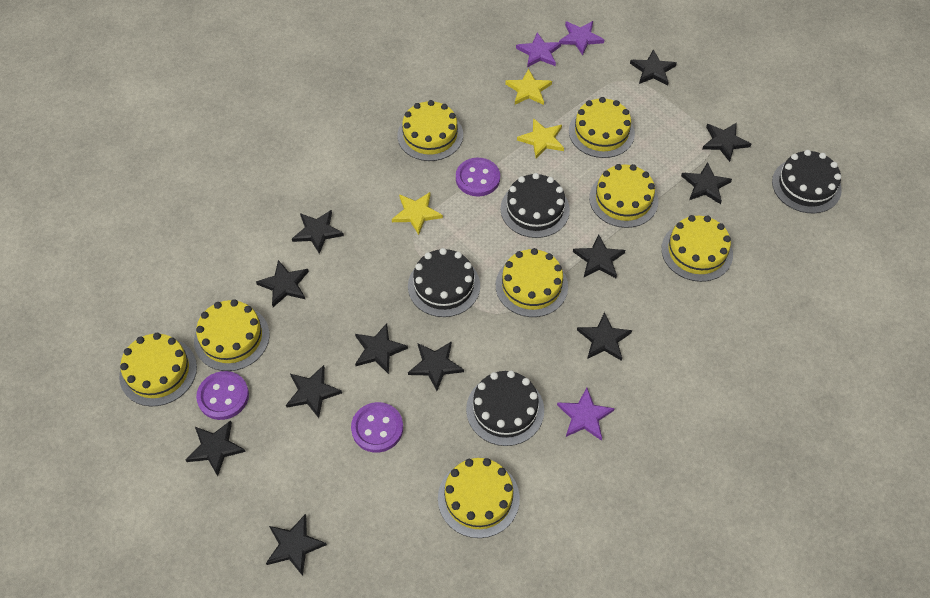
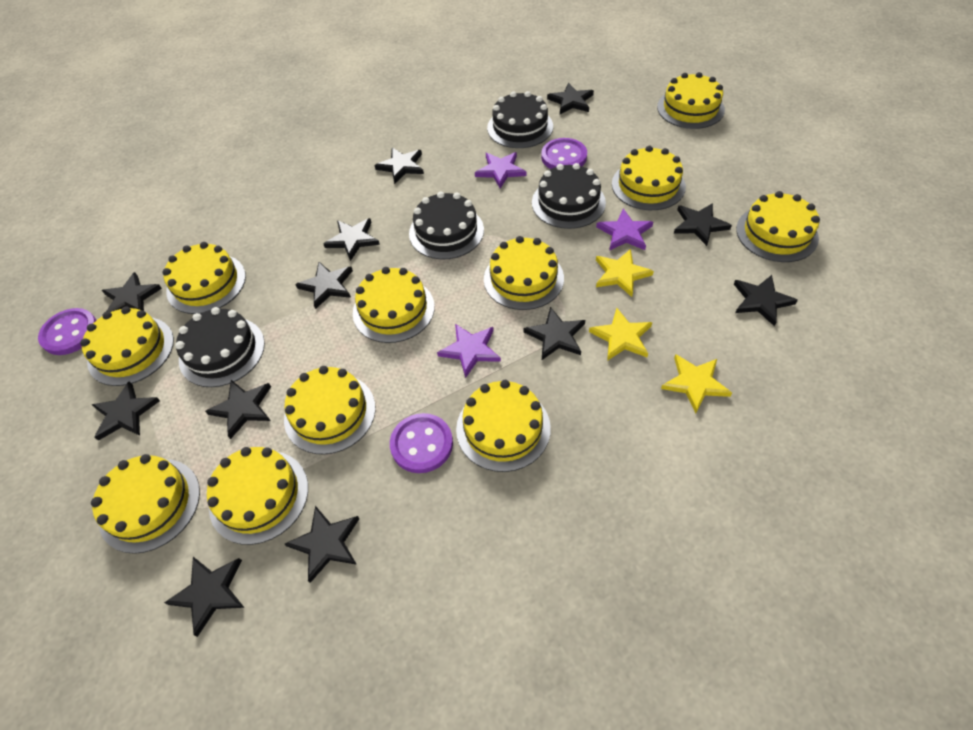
yellow cake: 8 -> 11

